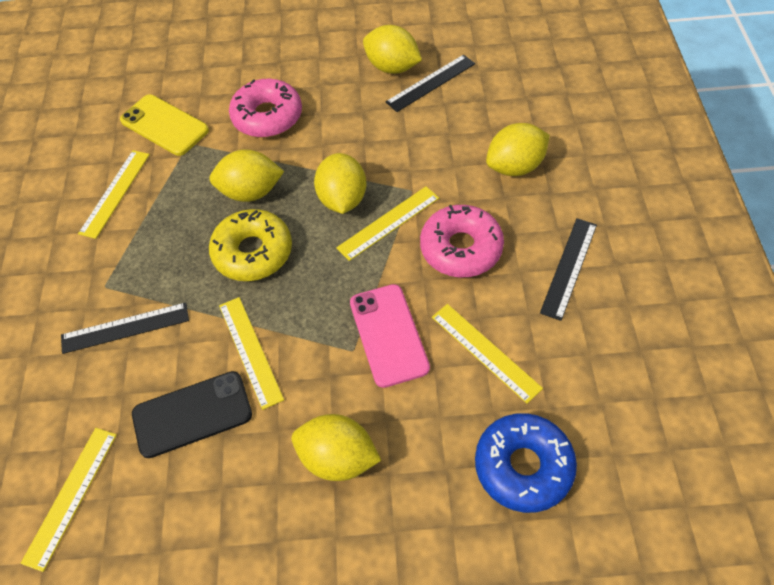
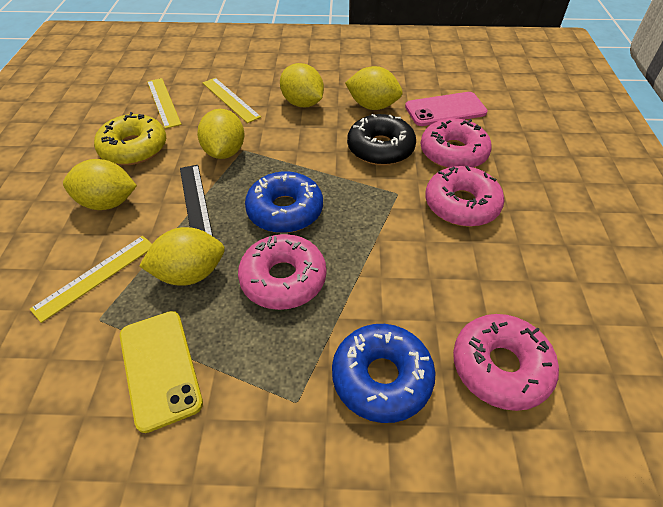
black donut: 0 -> 1
black phone: 1 -> 0
black ruler: 3 -> 1
blue donut: 1 -> 2
pink donut: 2 -> 4
yellow ruler: 5 -> 3

